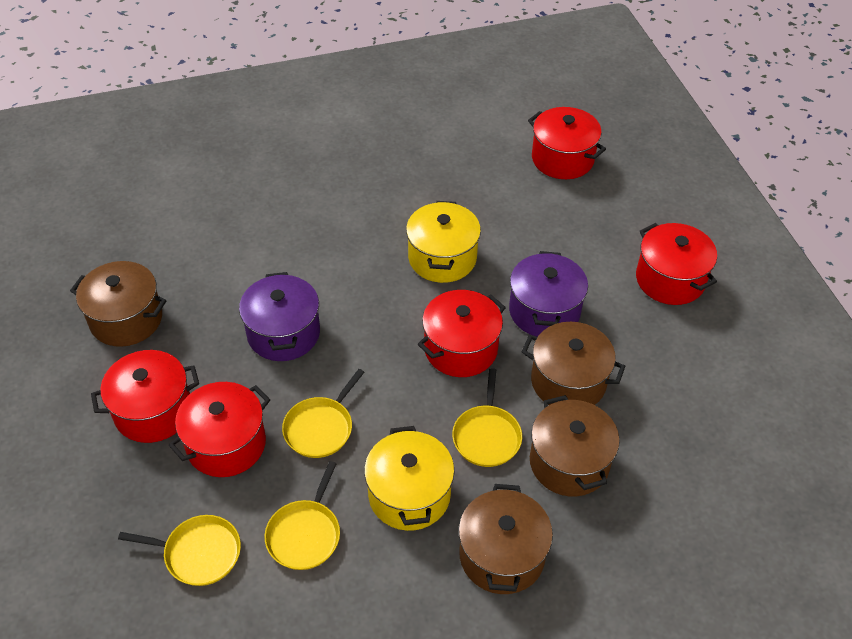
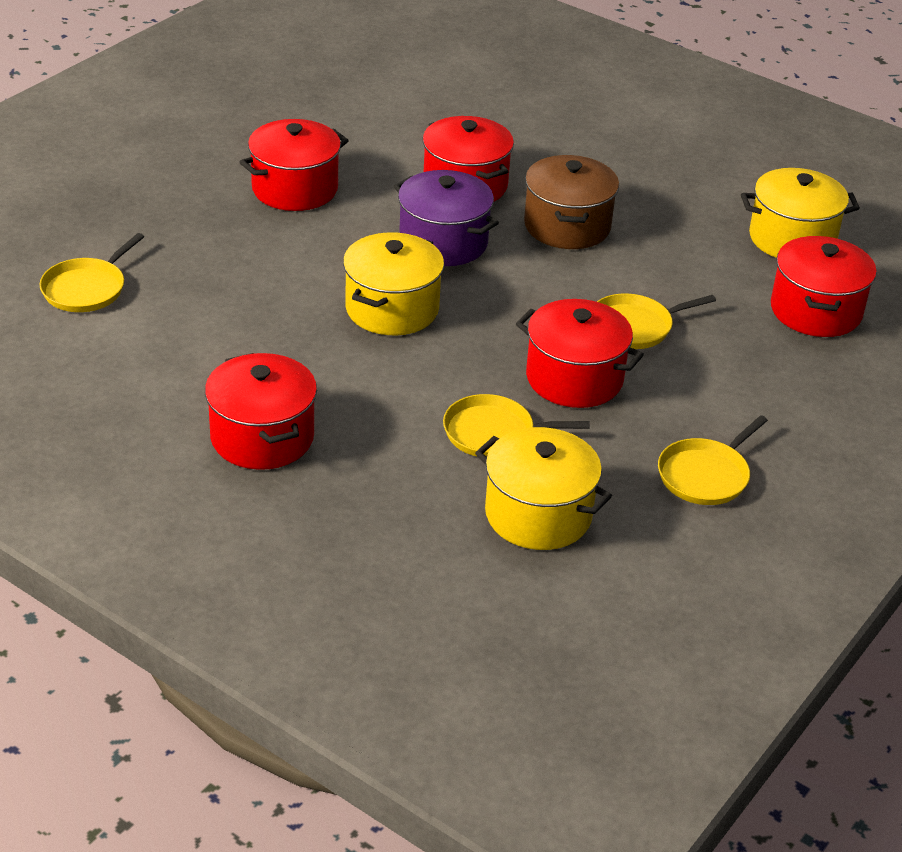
brown pot: 4 -> 1
purple pot: 2 -> 1
yellow pot: 2 -> 3

